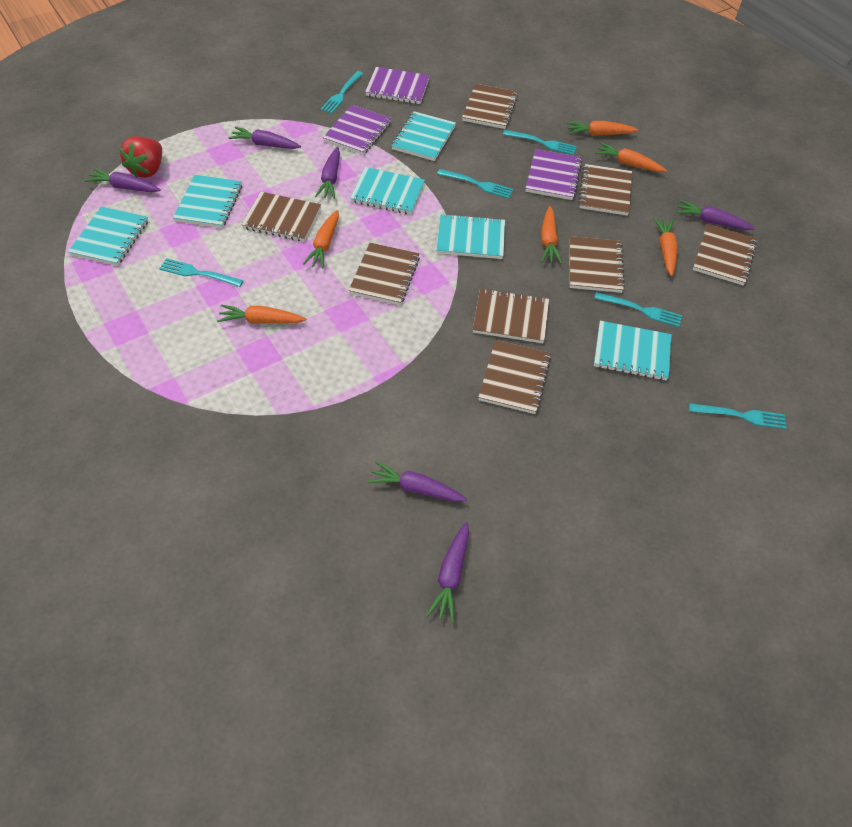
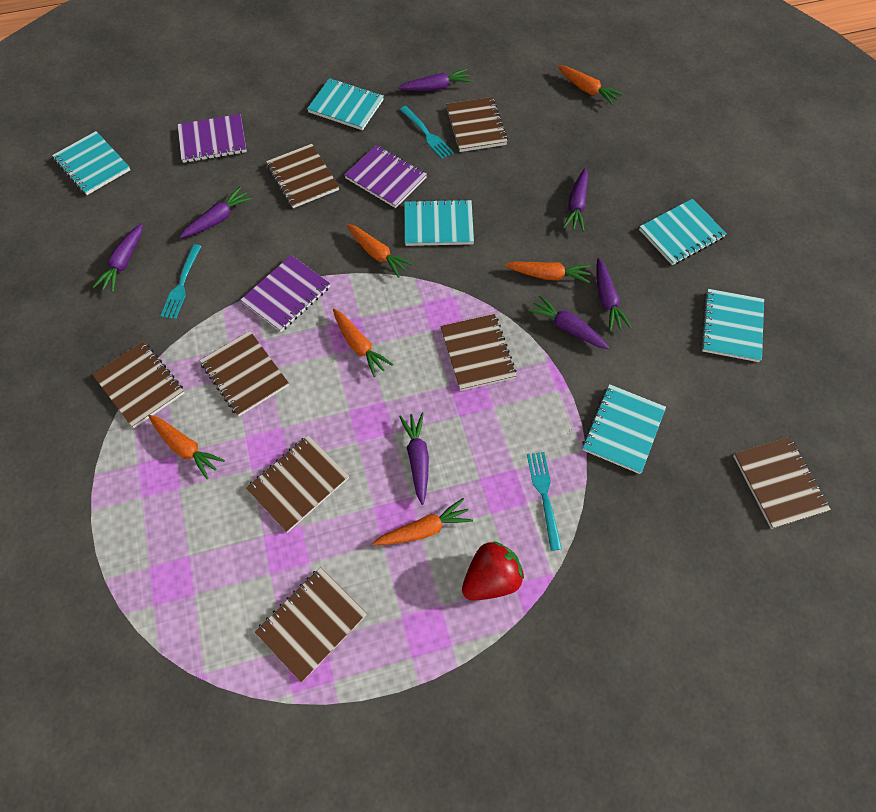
purple carrot: 6 -> 7
turquoise fork: 6 -> 3

